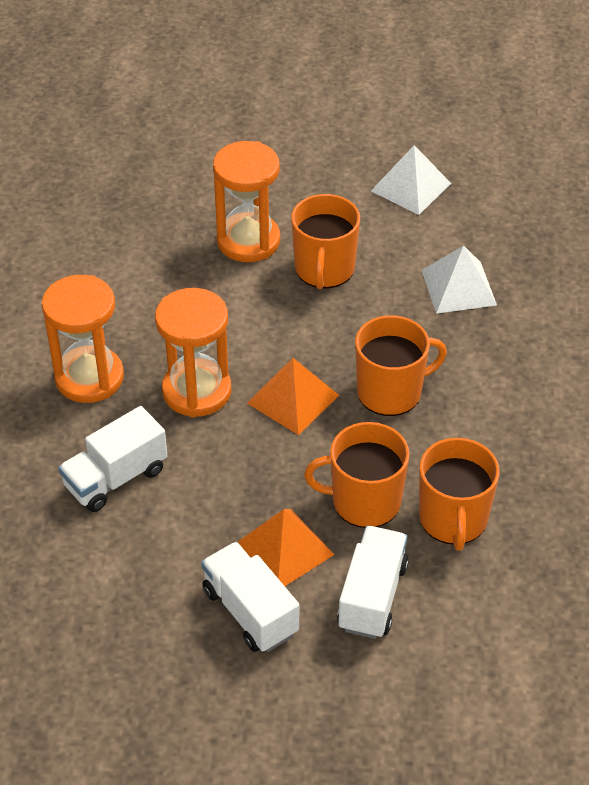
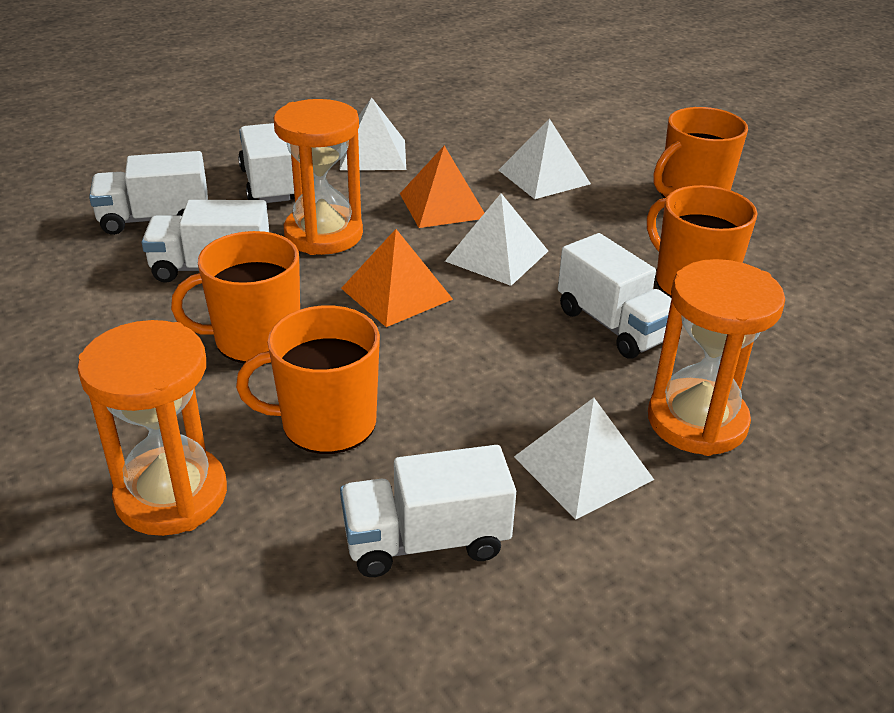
white pyramid: 2 -> 4
white truck: 3 -> 5

